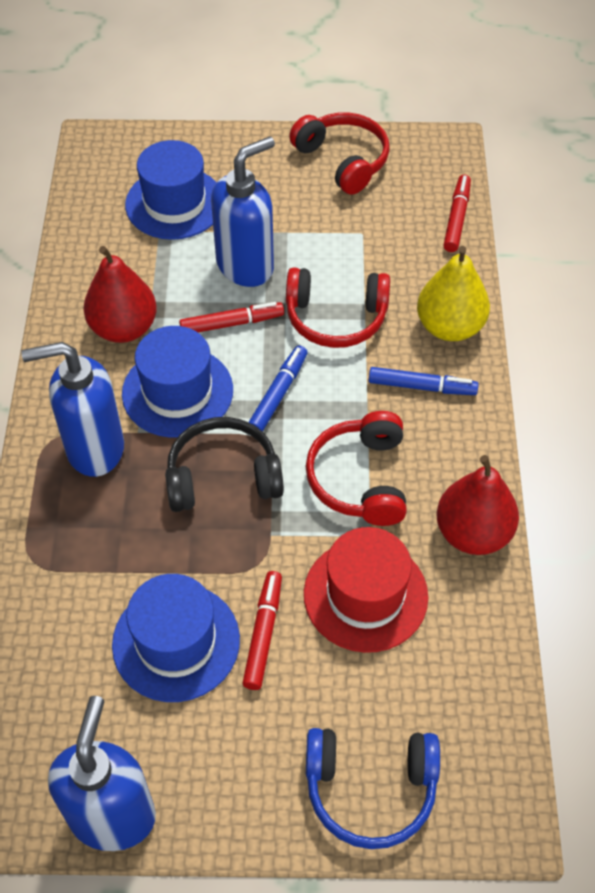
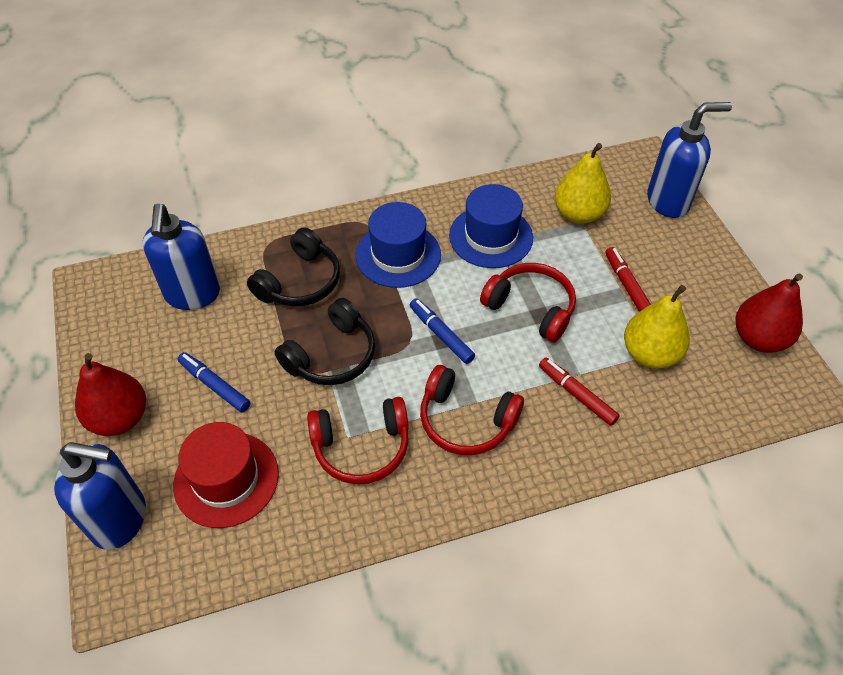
black headphones: 1 -> 2
blue hat: 3 -> 2
blue headphones: 1 -> 0
red marker: 3 -> 2
yellow pear: 1 -> 2

